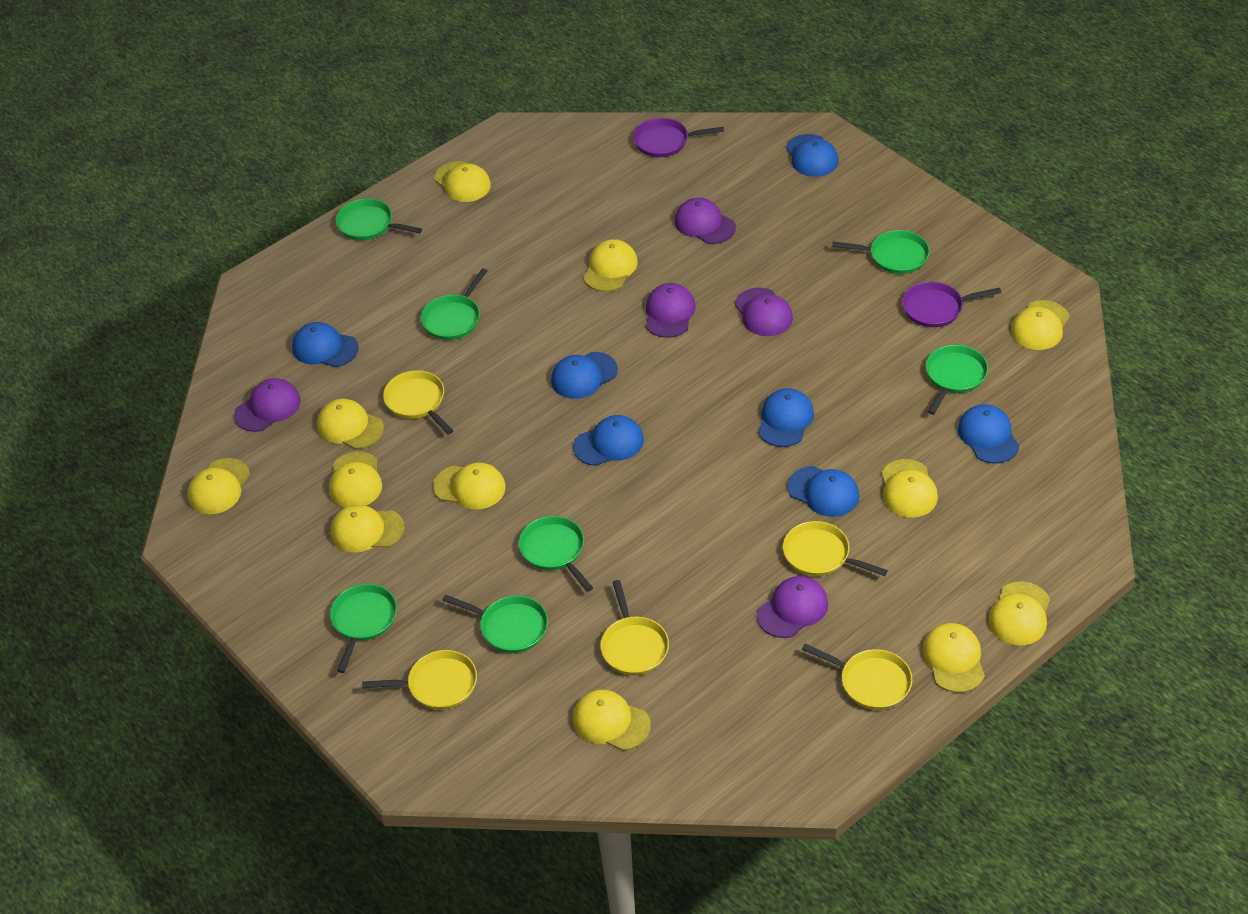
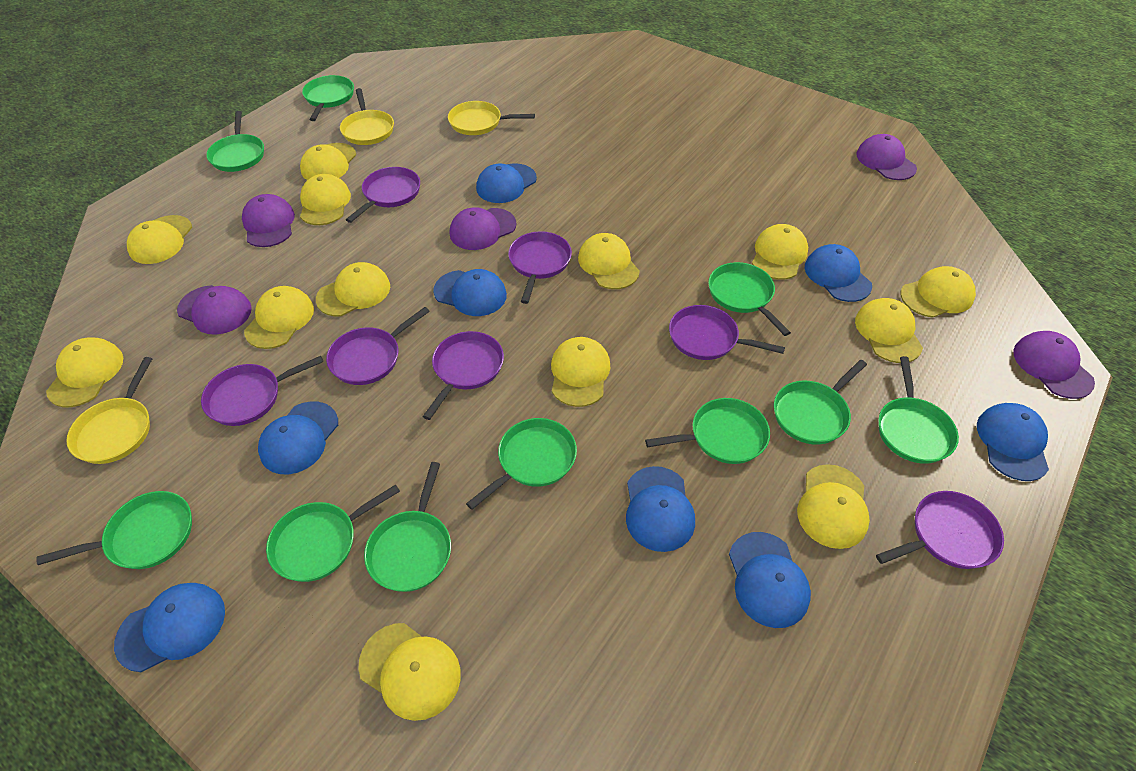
blue cap: 7 -> 8
green pan: 7 -> 10
purple pan: 2 -> 7
yellow cap: 12 -> 13
yellow pan: 5 -> 3

